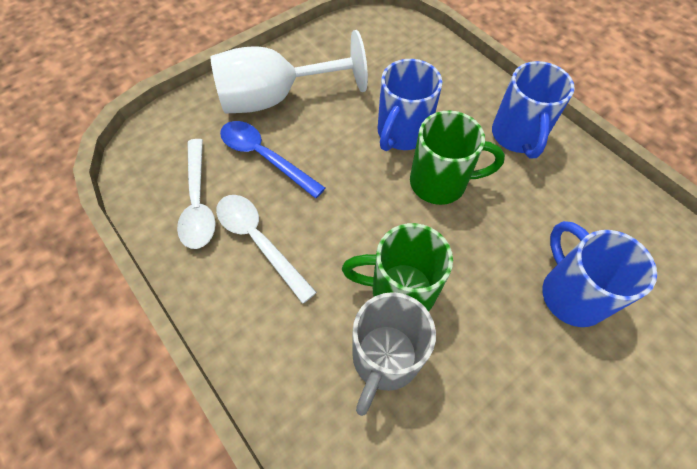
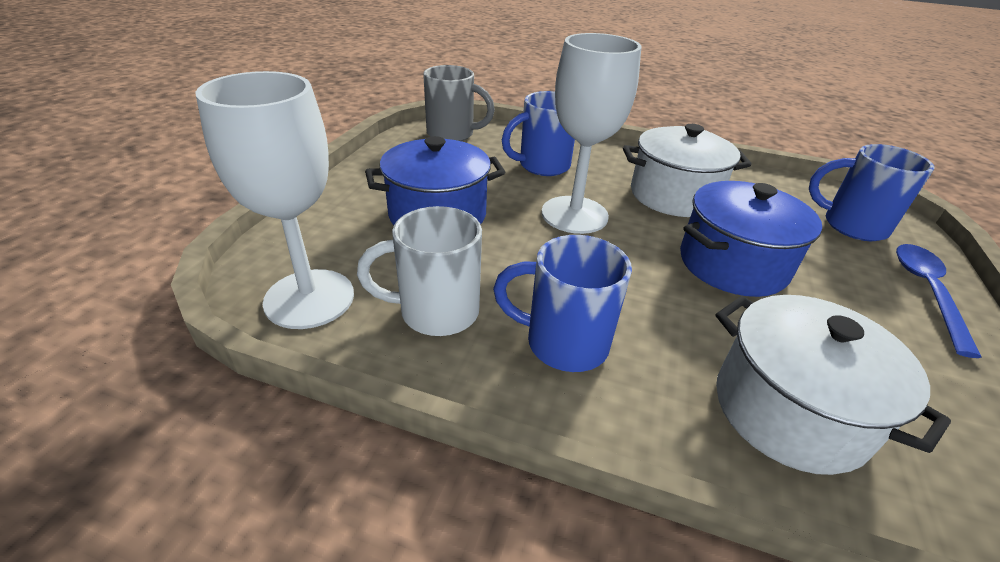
blue pot: 0 -> 2
green mug: 2 -> 0
white goblet: 1 -> 2
white mug: 0 -> 1
white pot: 0 -> 2
white spoon: 2 -> 0

